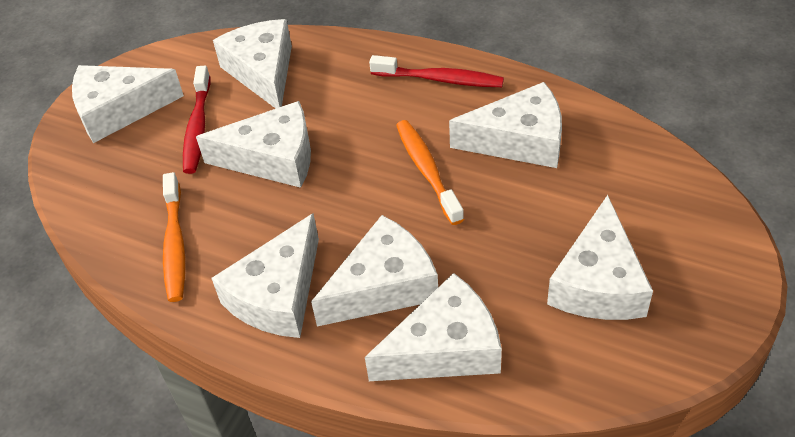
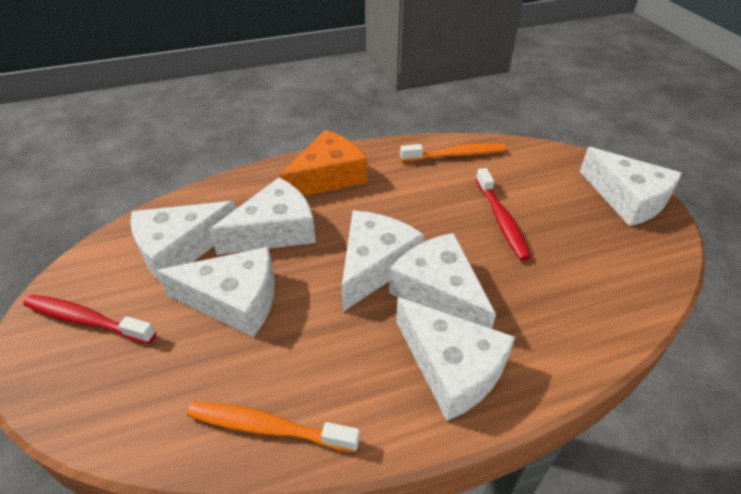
orange cheese: 0 -> 1
white cheese: 8 -> 7

